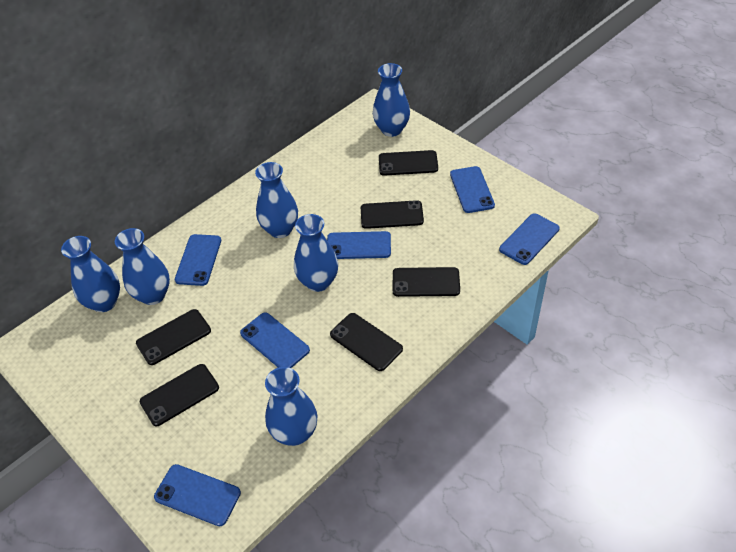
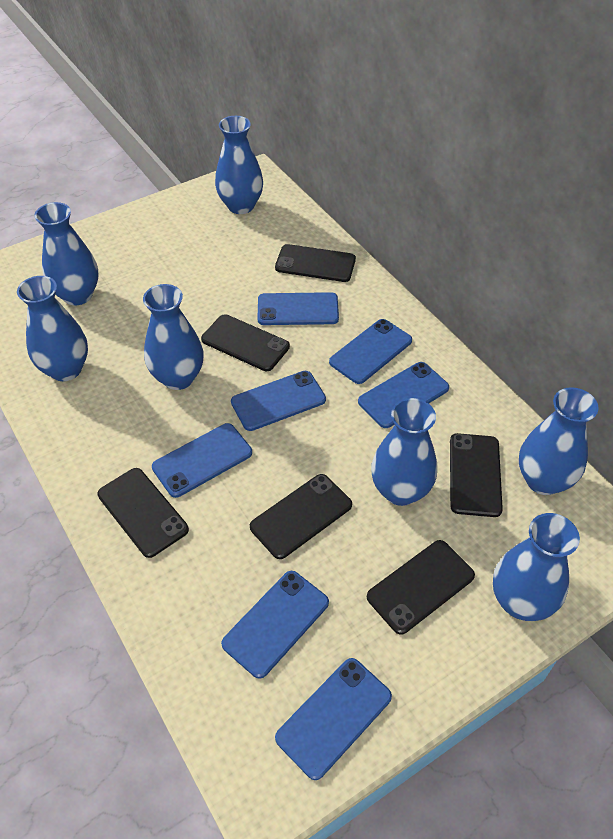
blue phone: 6 -> 7
blue vase: 6 -> 7

